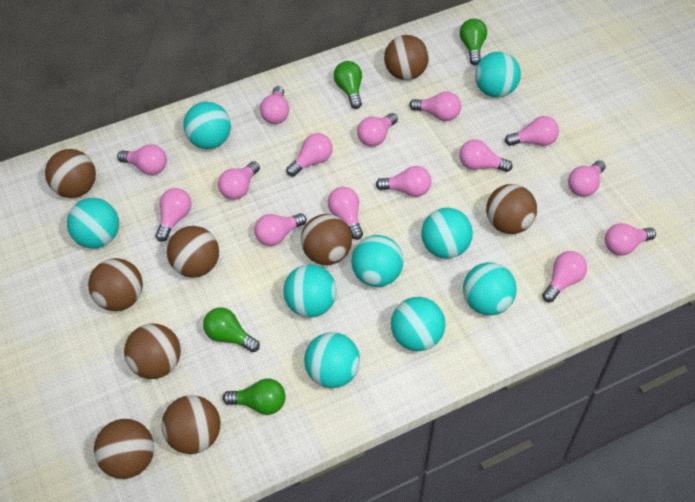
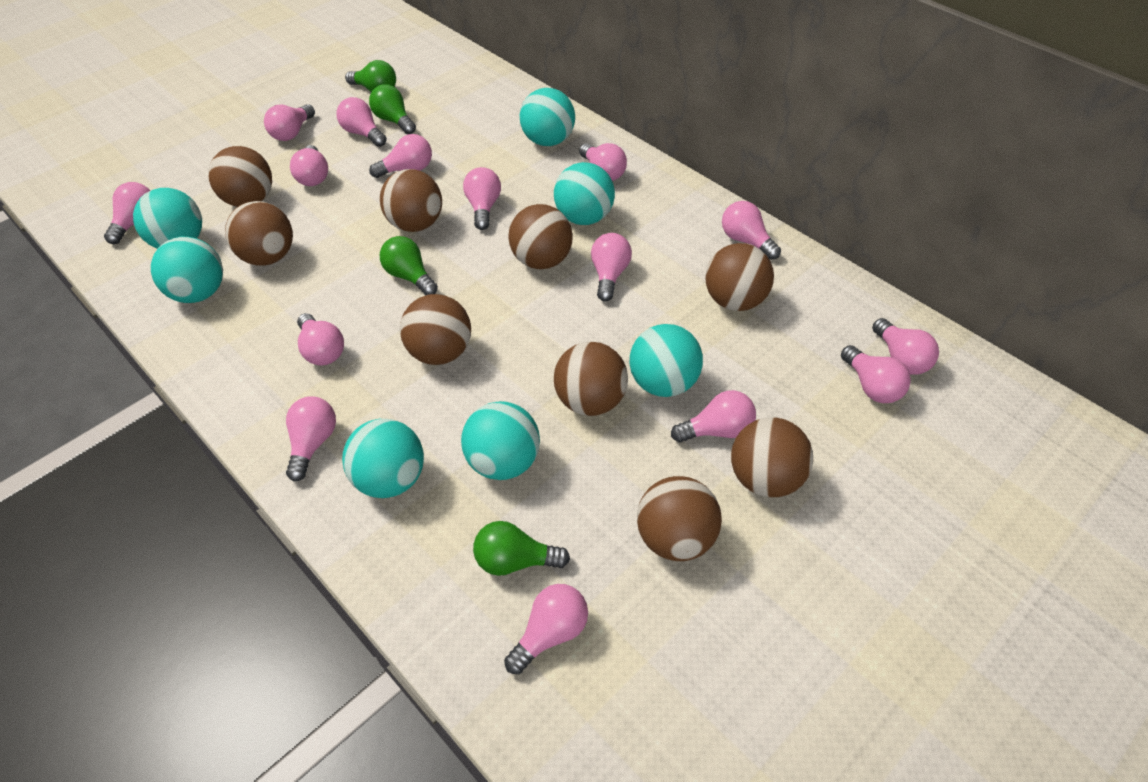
turquoise ball: 9 -> 7

